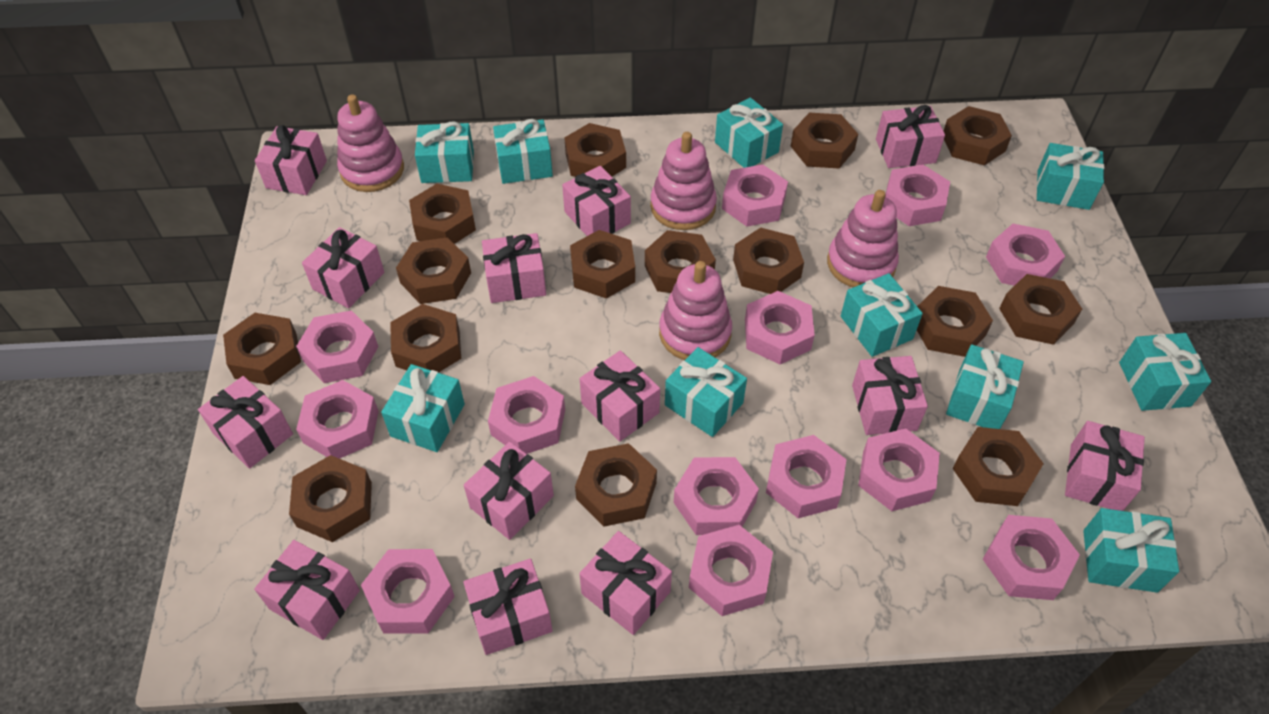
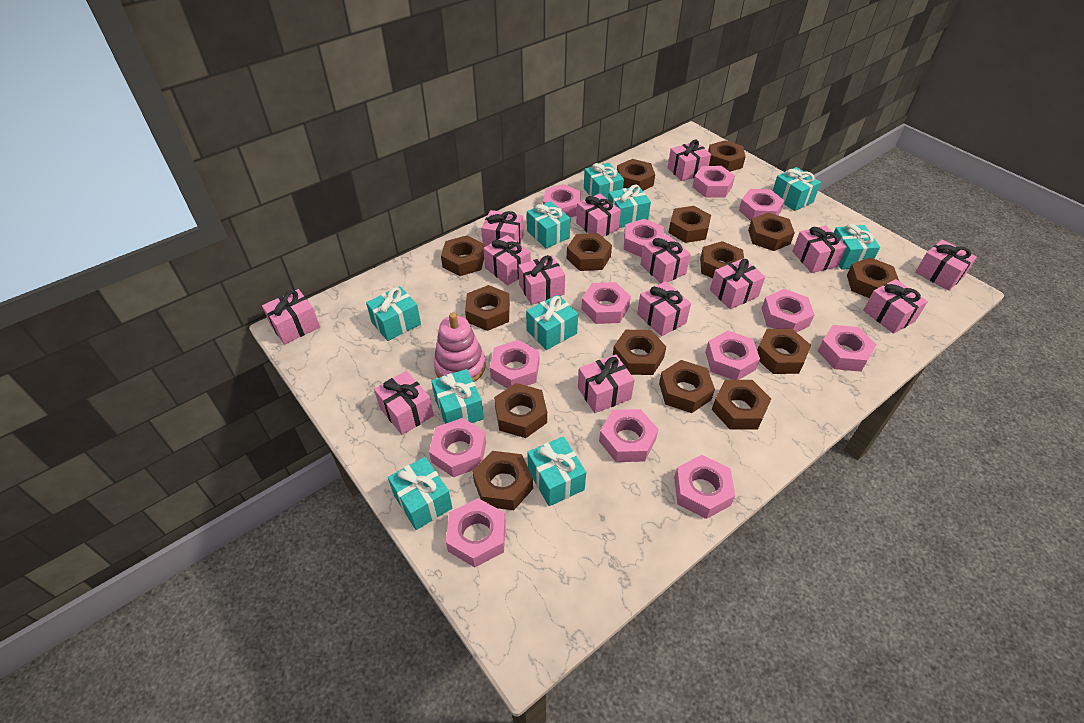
pink gift: 13 -> 14
pink stacking toy: 4 -> 1

